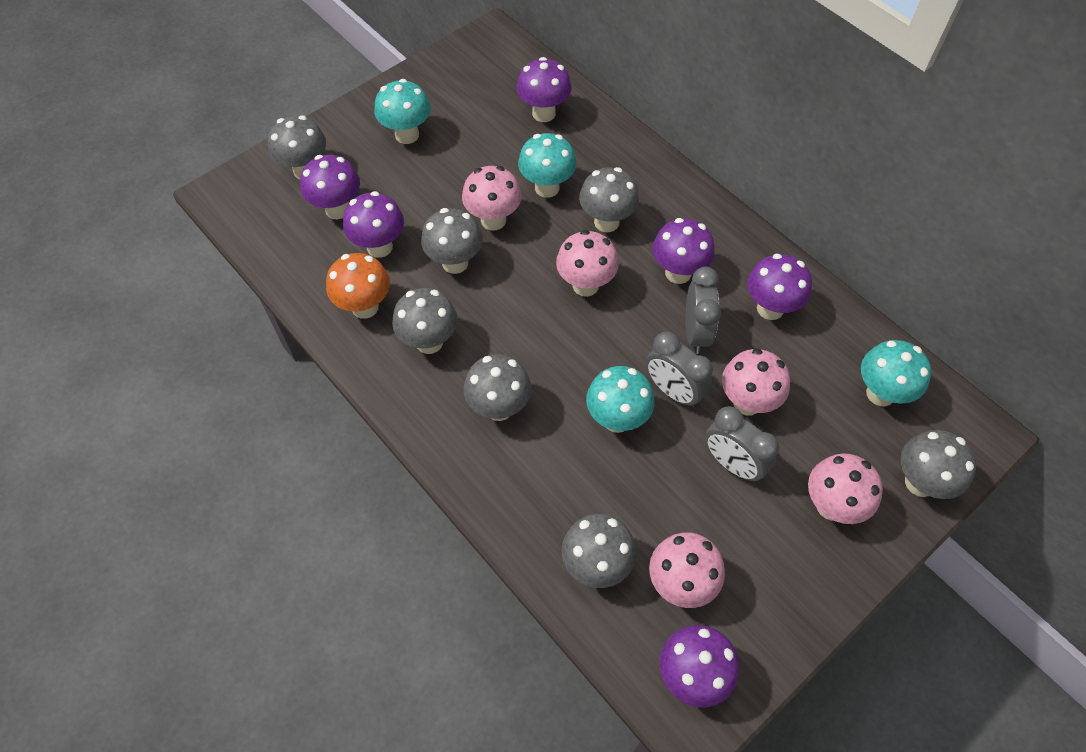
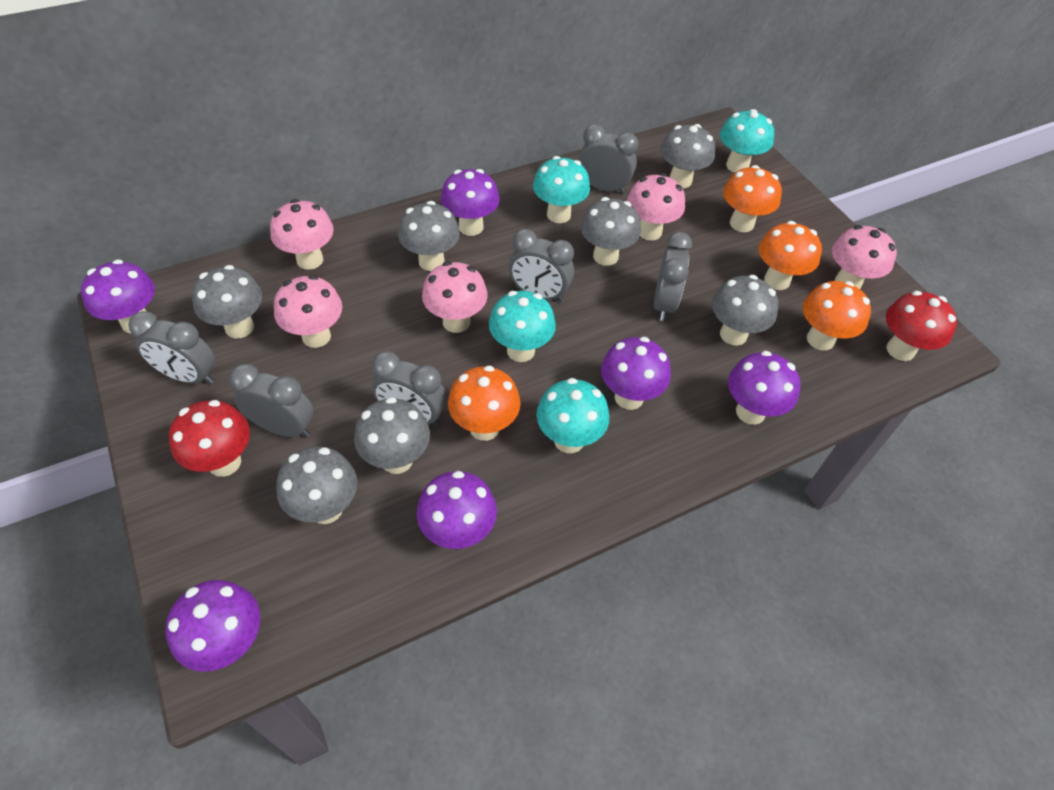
grey clock: 3 -> 6
orange mushroom: 1 -> 4
red mushroom: 0 -> 2

